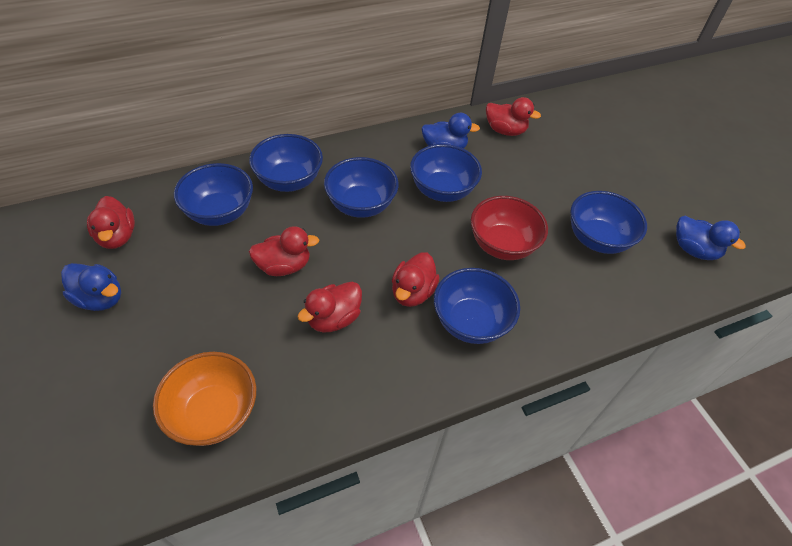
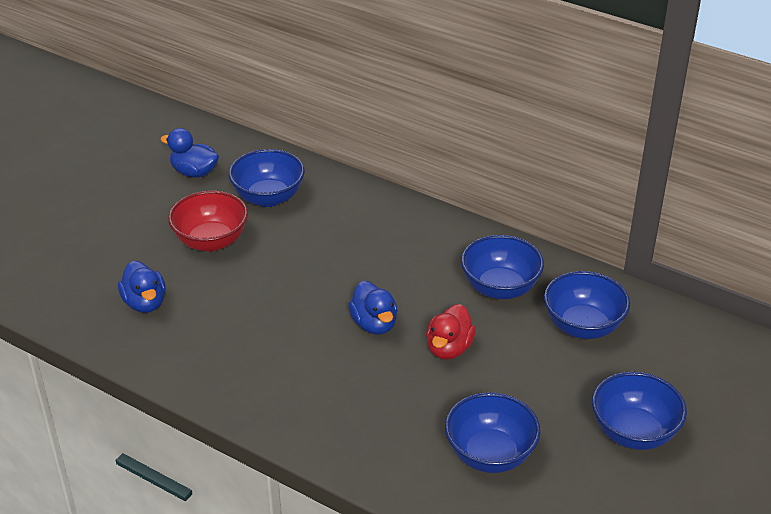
blue bowl: 6 -> 5
orange bowl: 1 -> 0
red duck: 5 -> 1

